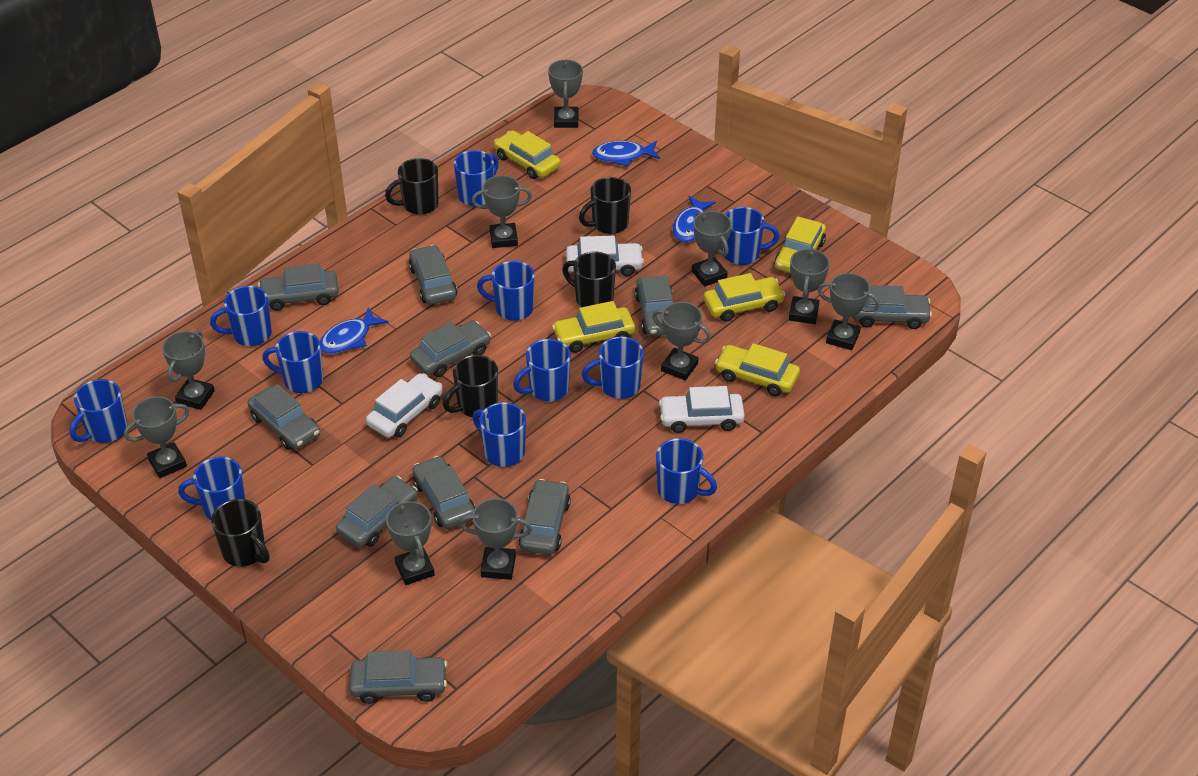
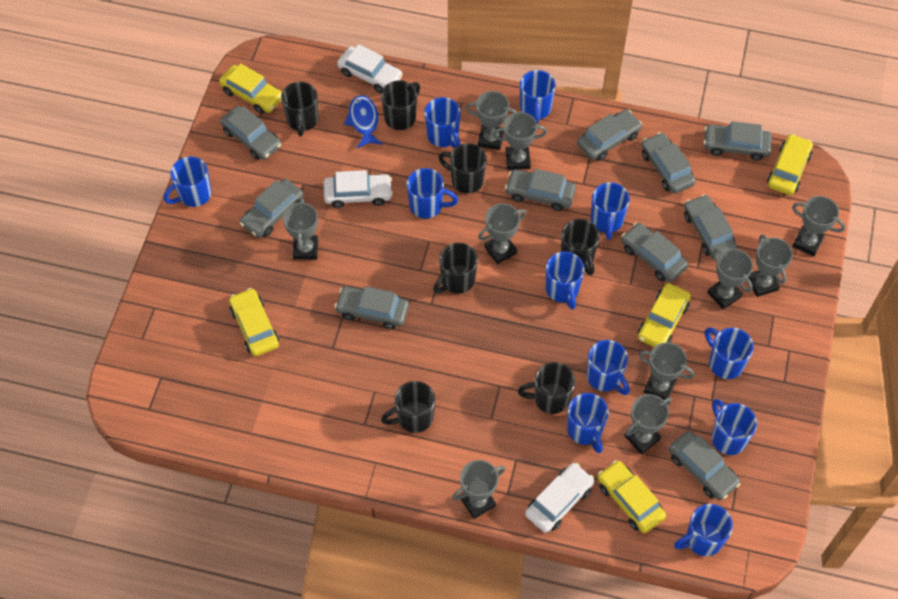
black mug: 5 -> 7
blue fish: 3 -> 1

